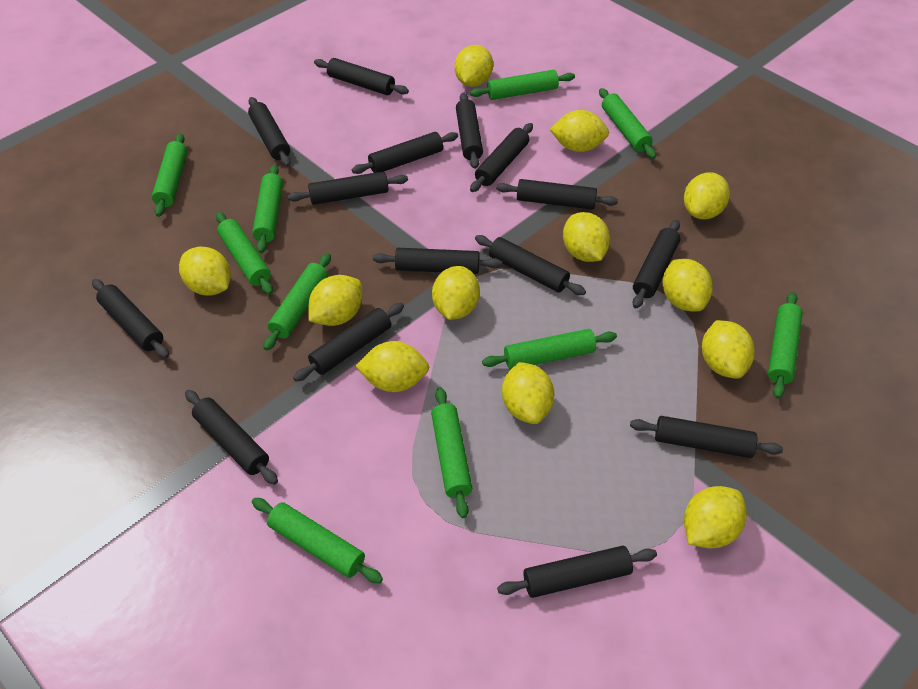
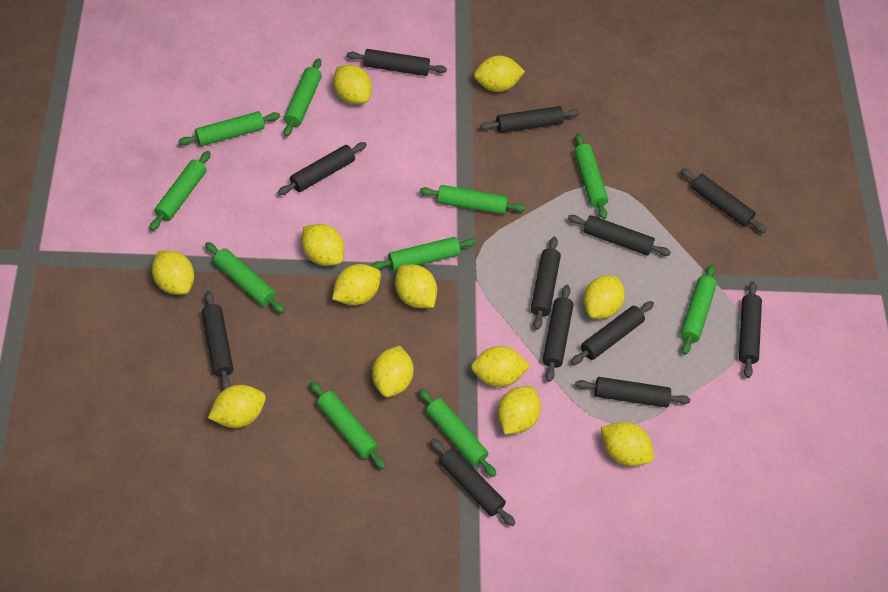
black rolling pin: 15 -> 12

